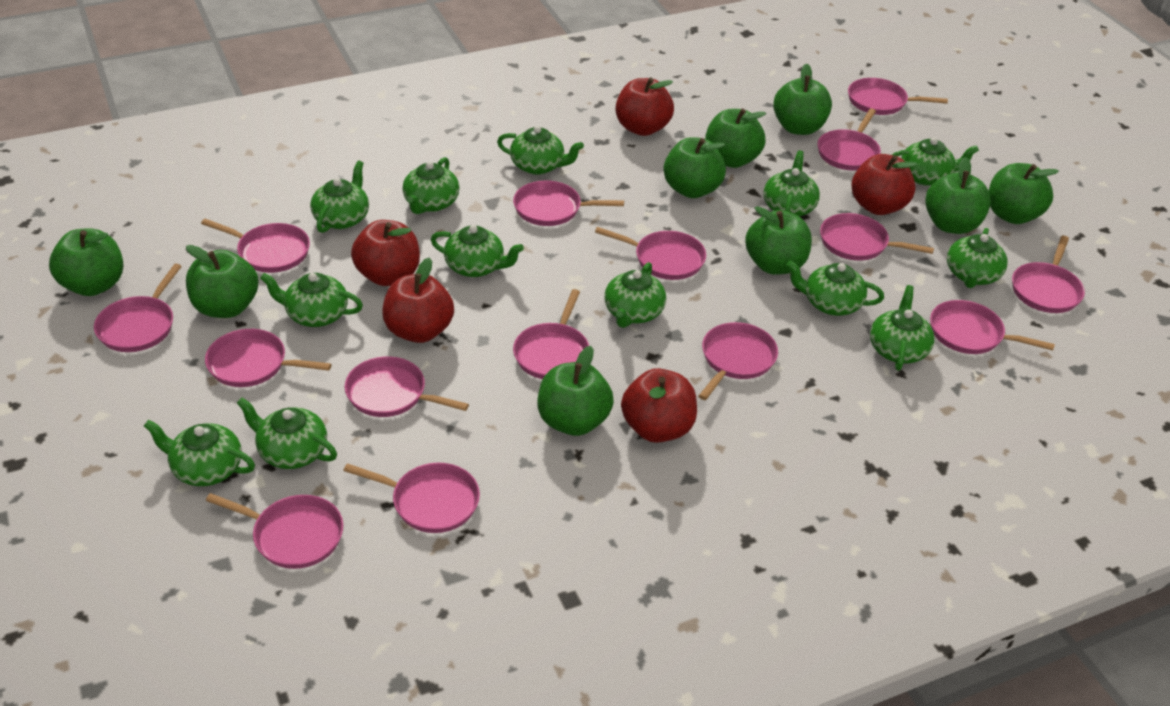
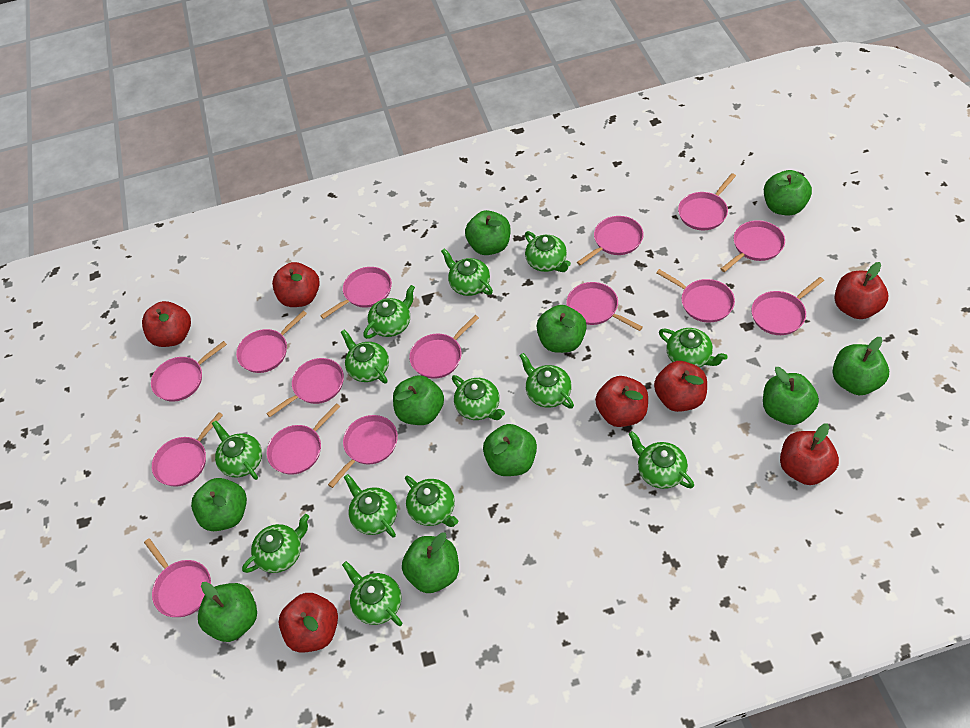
green apple: 9 -> 10
red apple: 5 -> 7

